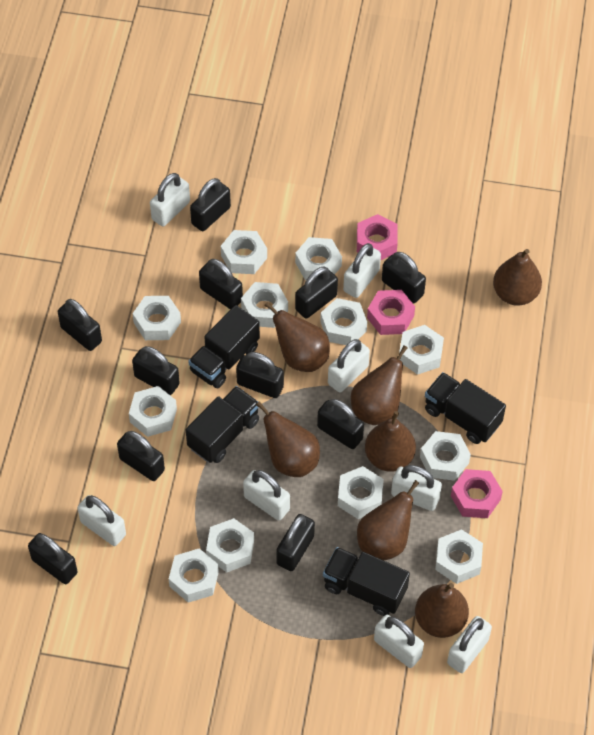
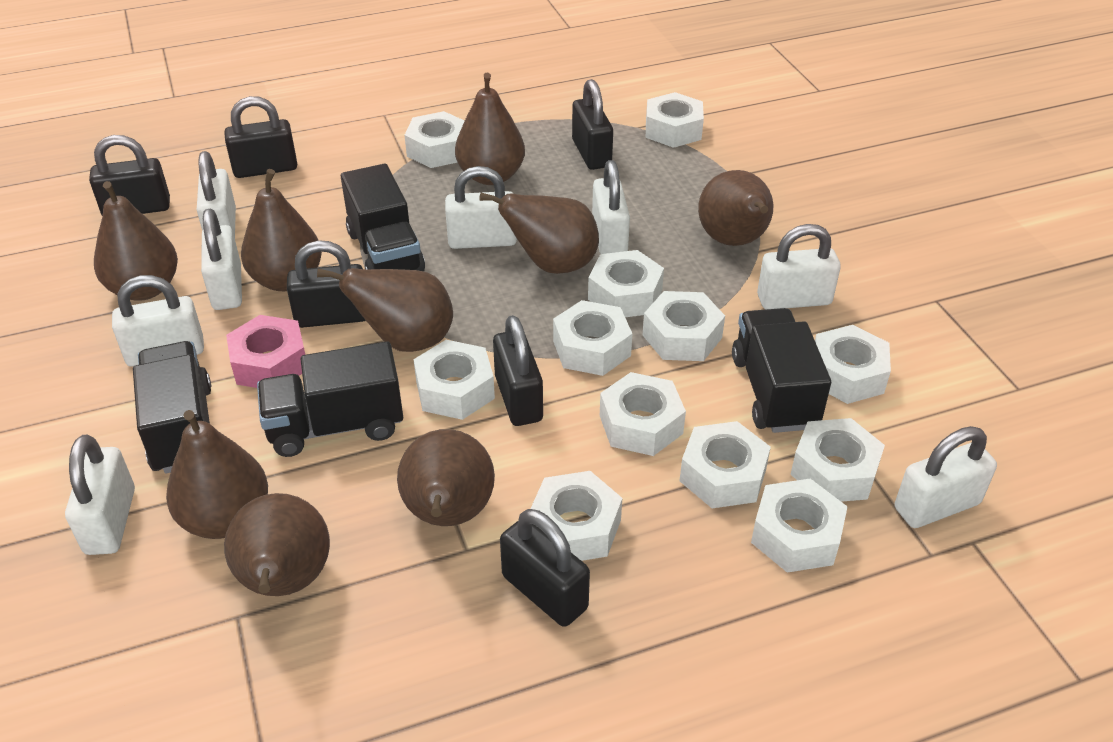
black padlock: 11 -> 6
brown pear: 7 -> 9
pink nut: 3 -> 1

